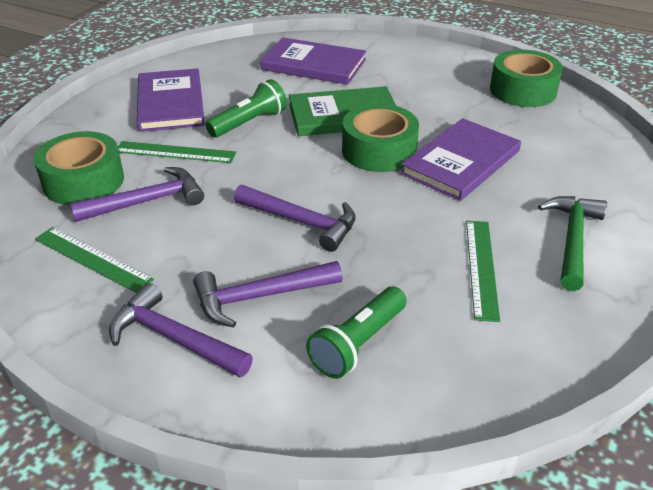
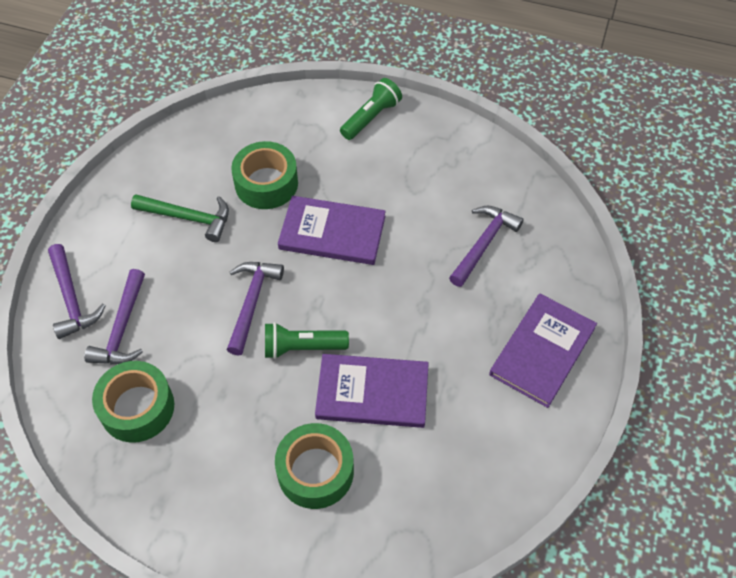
green book: 1 -> 0
green ruler: 3 -> 0

